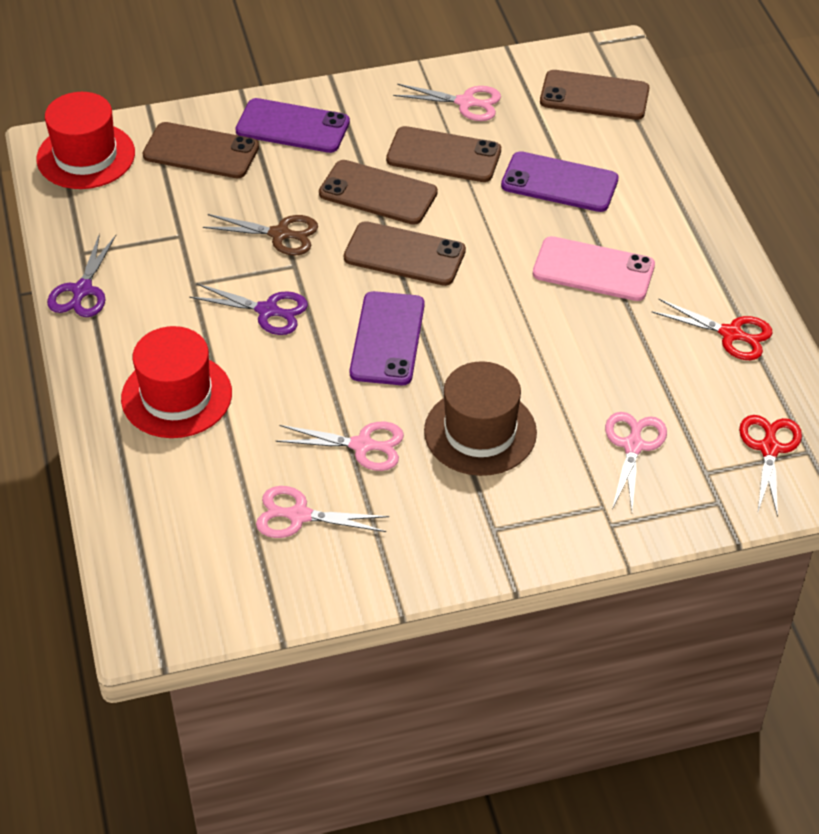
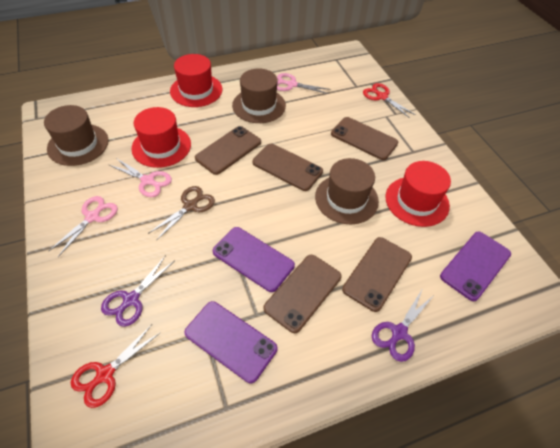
brown hat: 1 -> 3
pink phone: 1 -> 0
pink scissors: 4 -> 3
red hat: 2 -> 3

